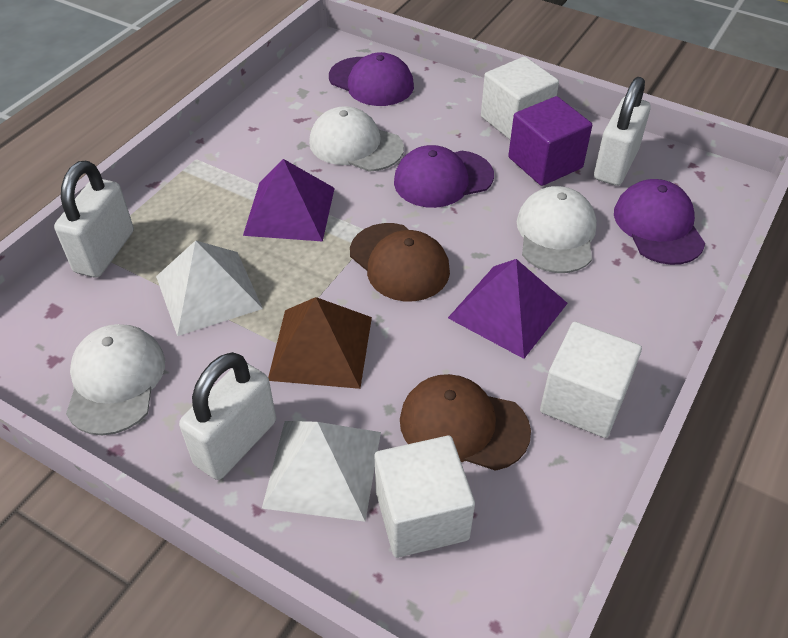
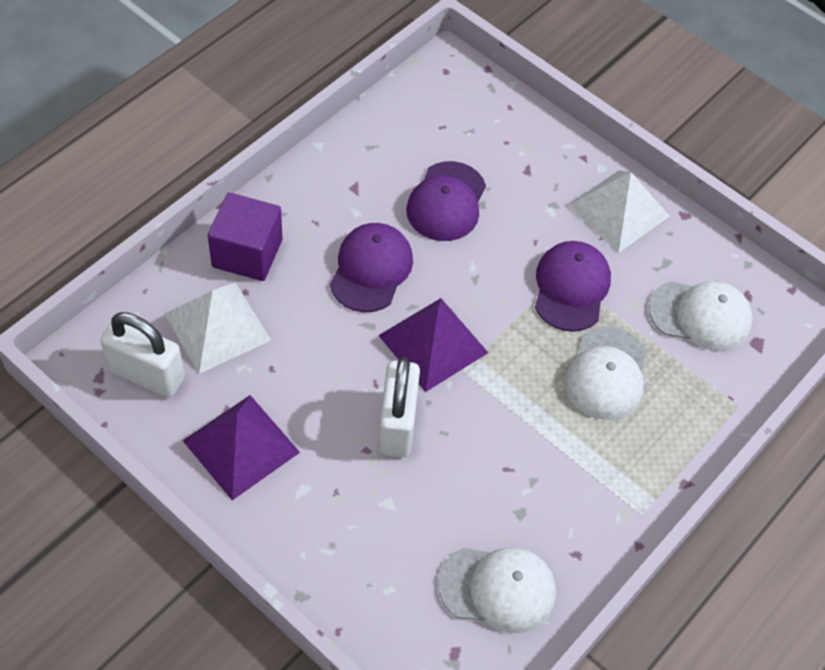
brown cap: 2 -> 0
brown pyramid: 1 -> 0
white cube: 3 -> 0
white padlock: 3 -> 2

